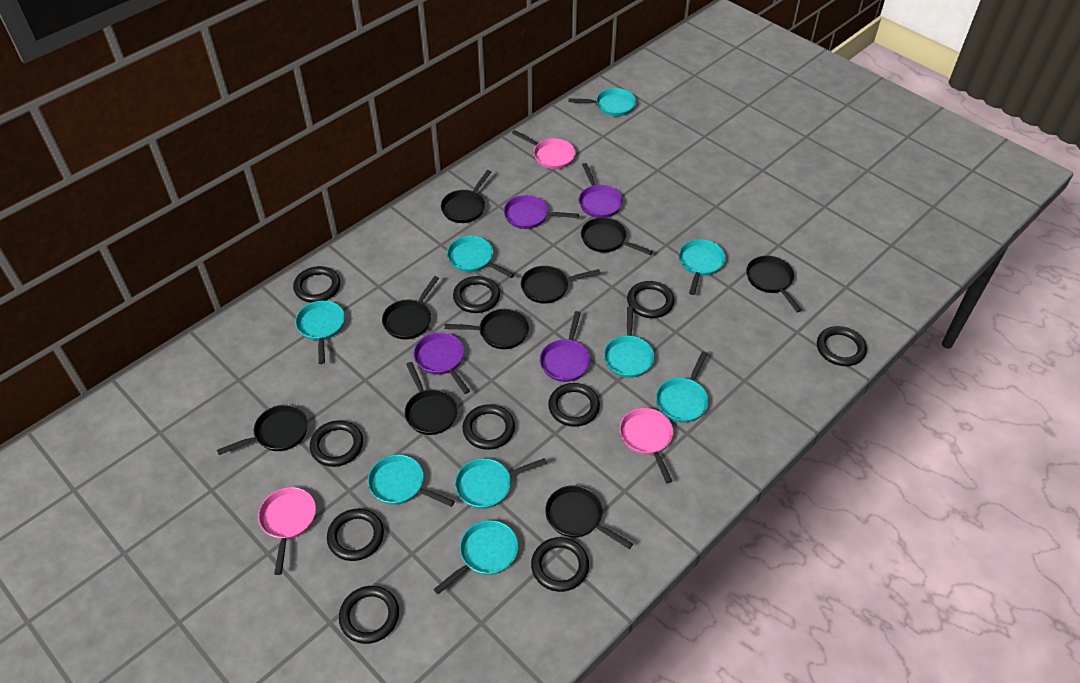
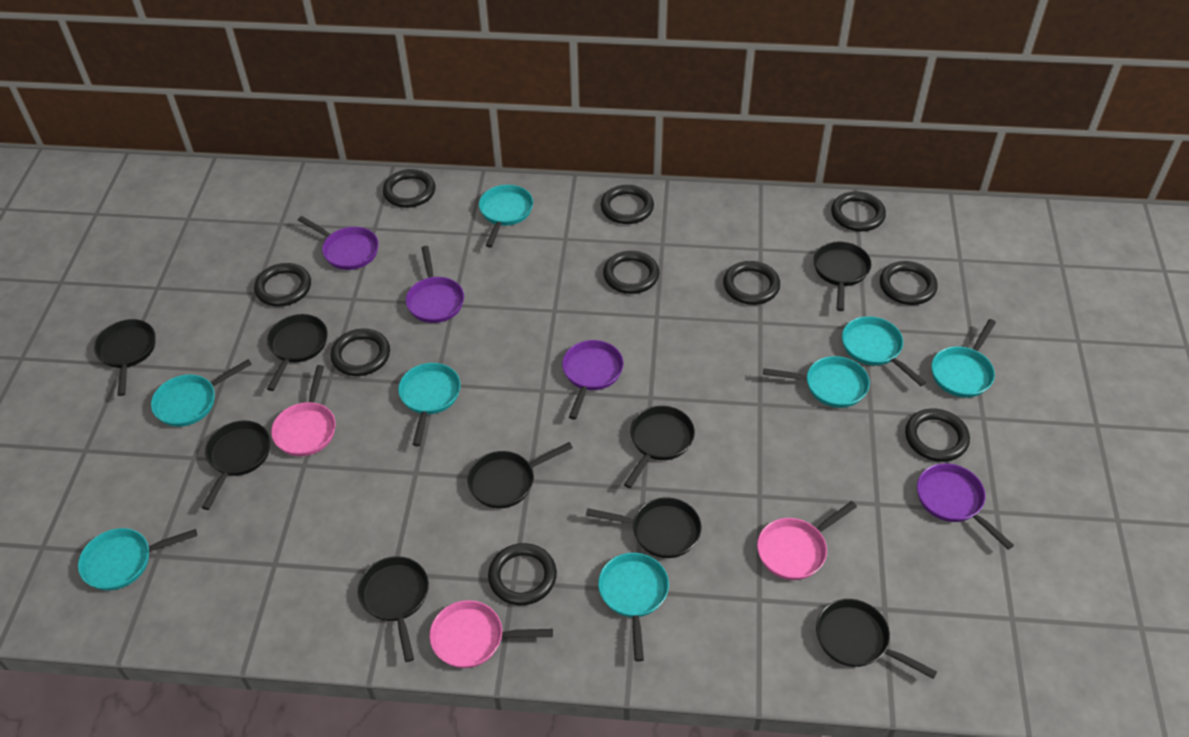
turquoise pan: 9 -> 8

